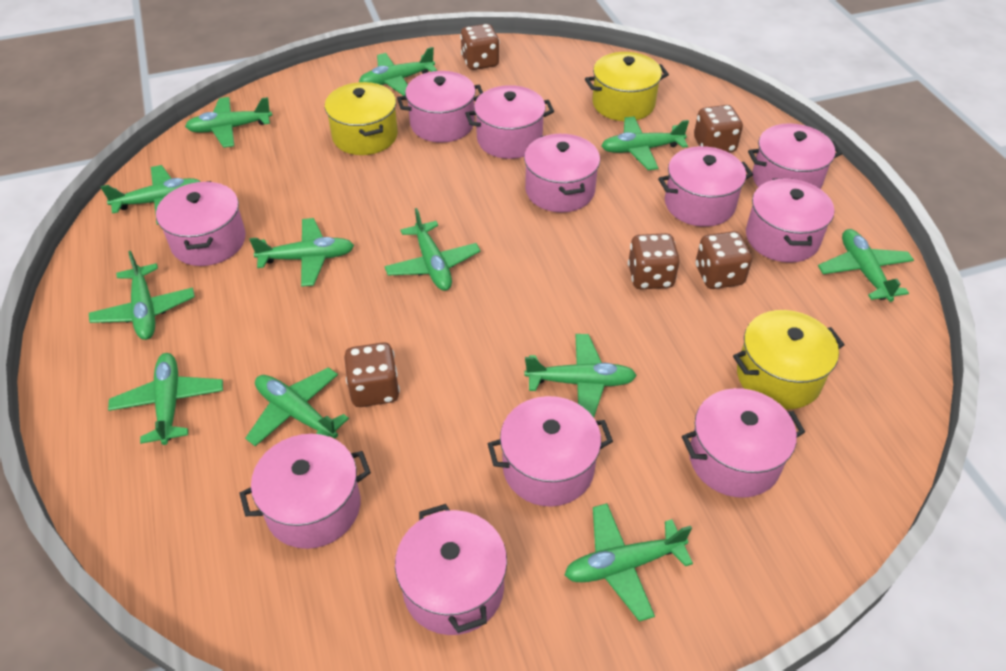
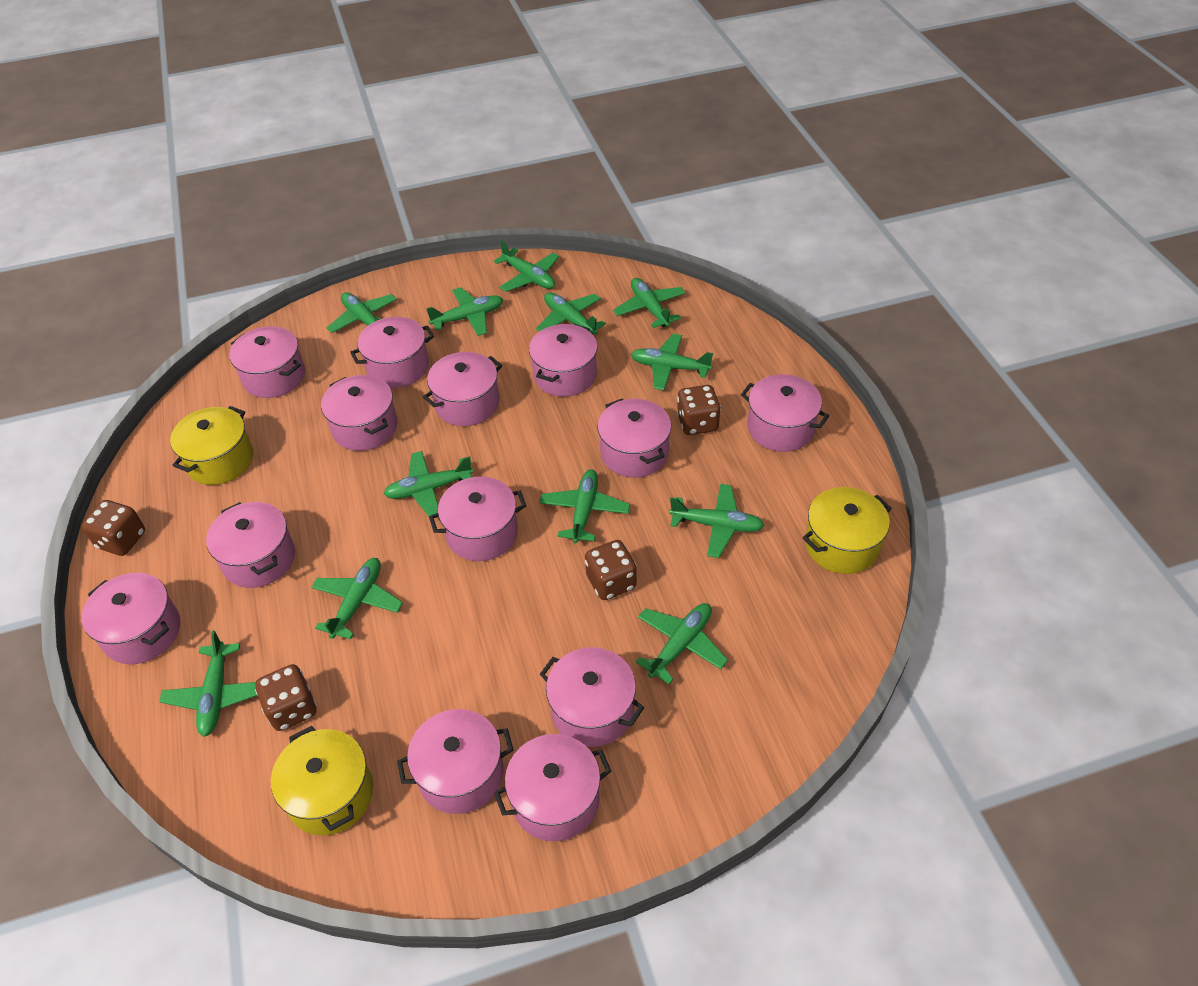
brown dice: 5 -> 4
pink pot: 11 -> 13

